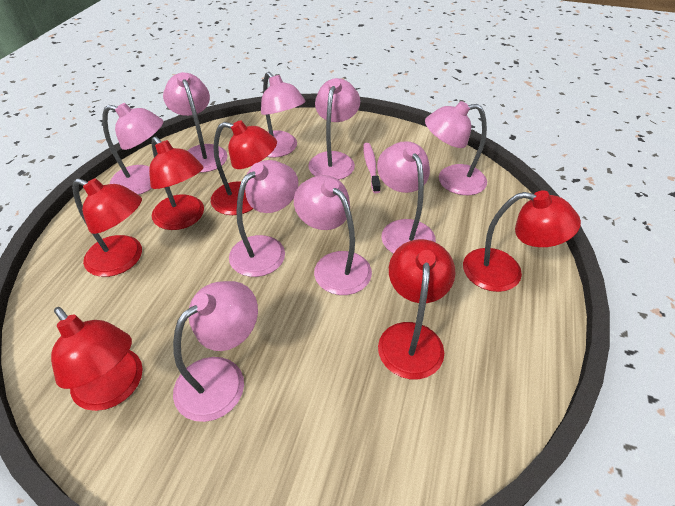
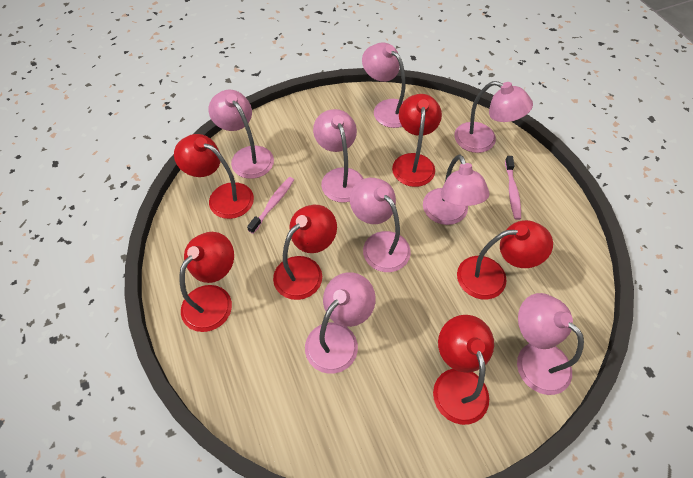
pink lamp: 9 -> 8
pink toothbrush: 1 -> 2

